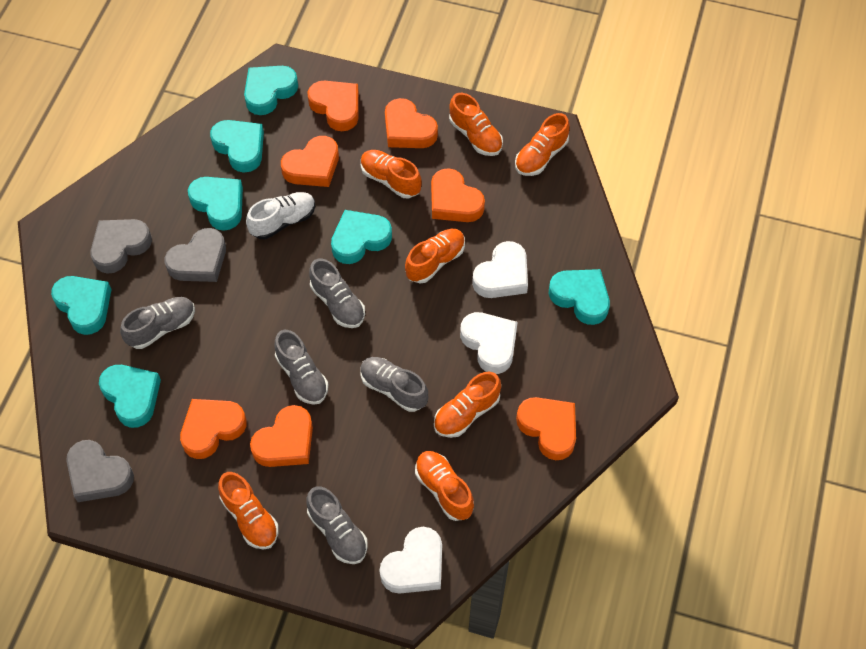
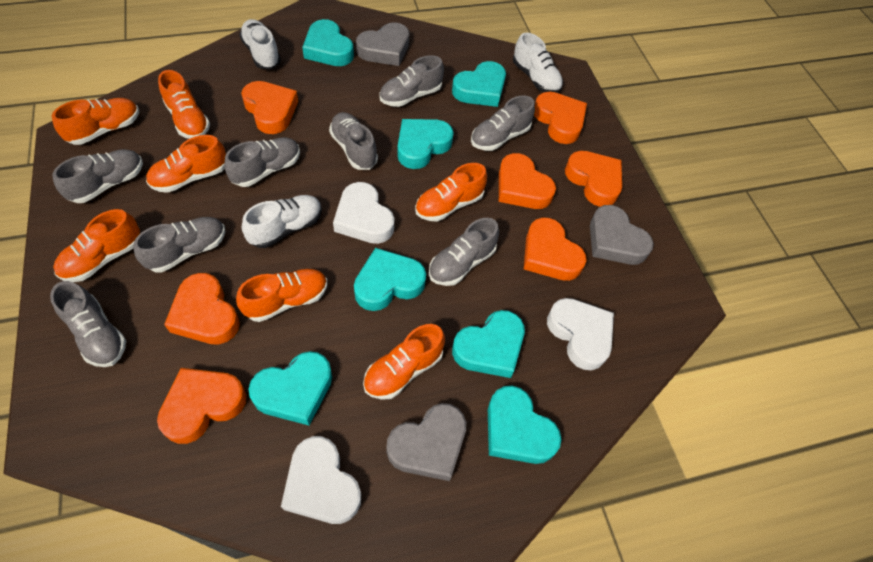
grey shoe: 5 -> 8
white shoe: 1 -> 3

